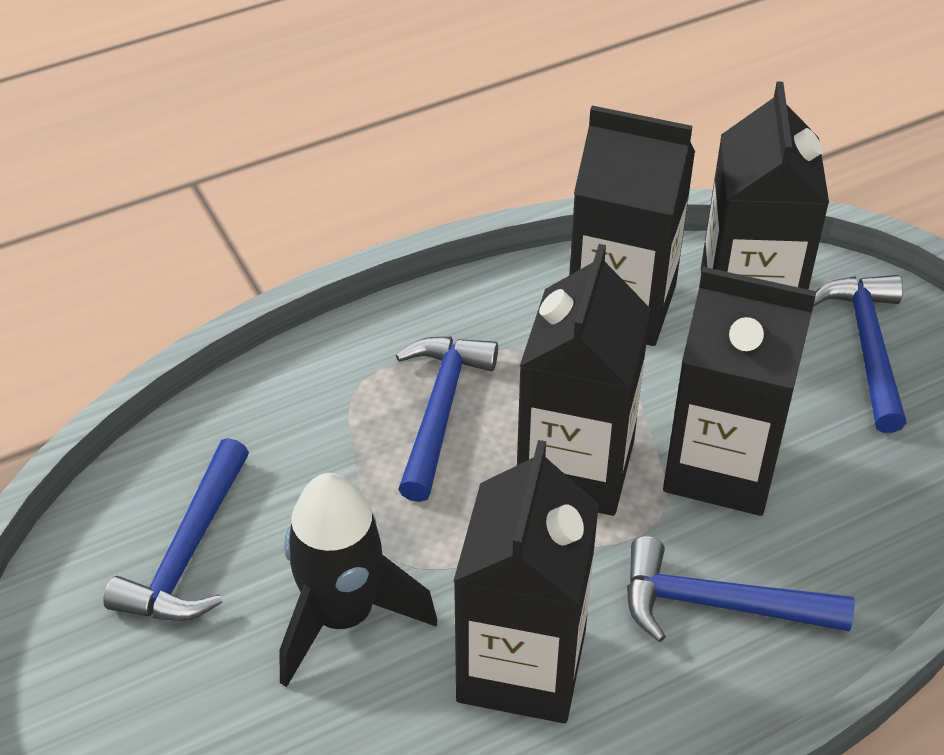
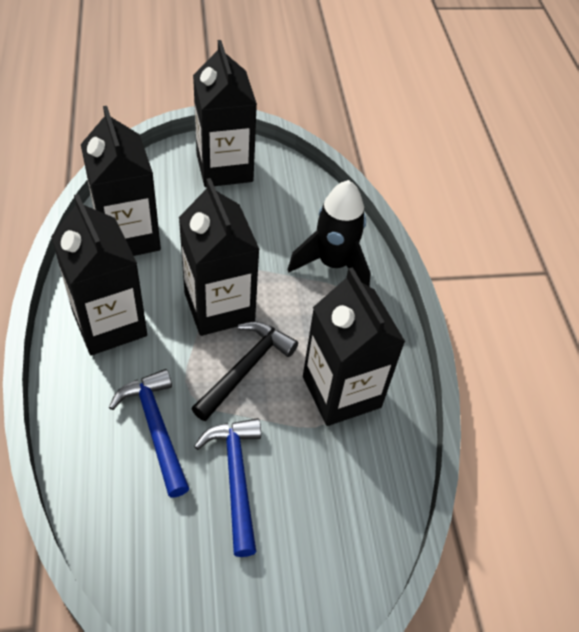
black hammer: 0 -> 1
blue hammer: 4 -> 2

